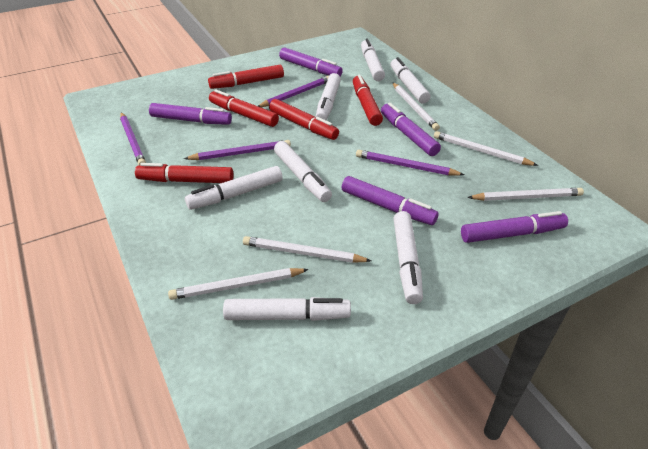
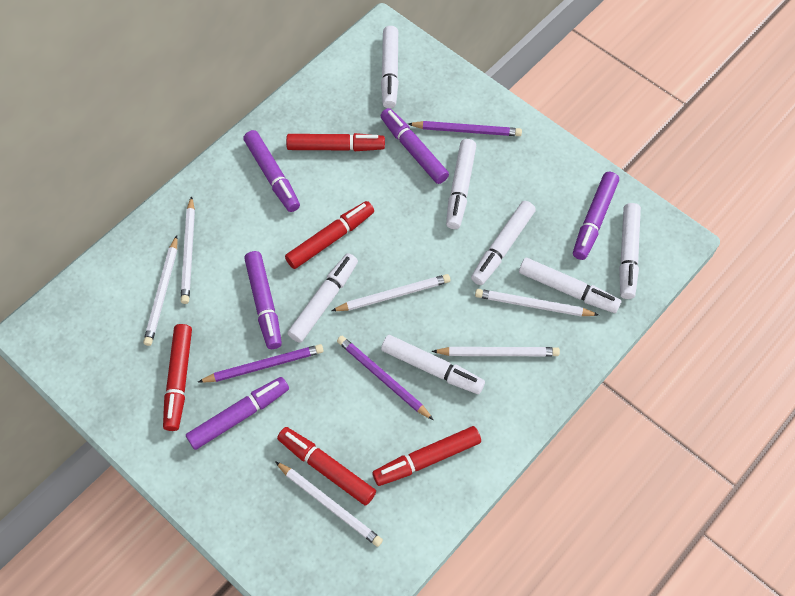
purple pencil: 4 -> 3
white pencil: 5 -> 6

